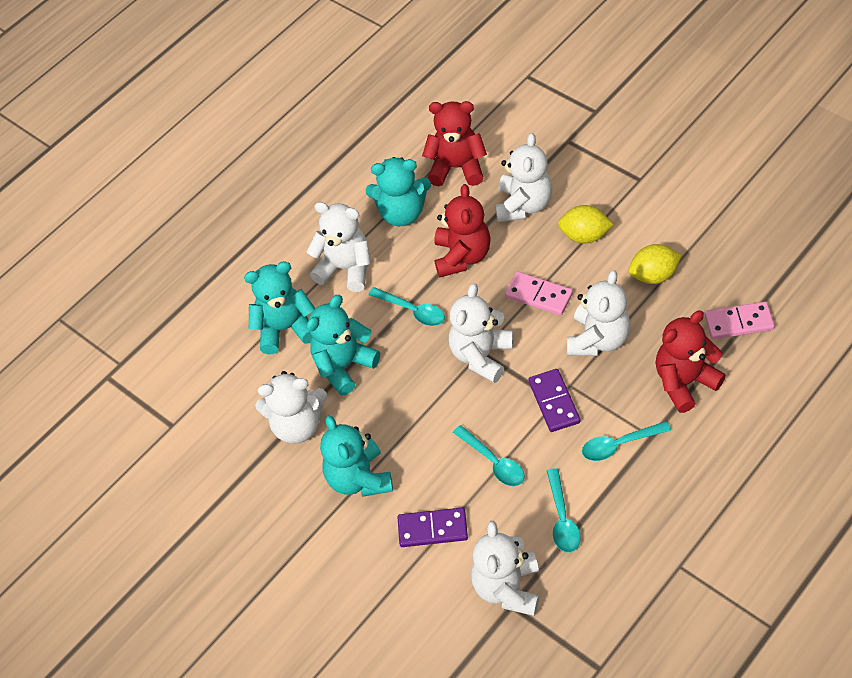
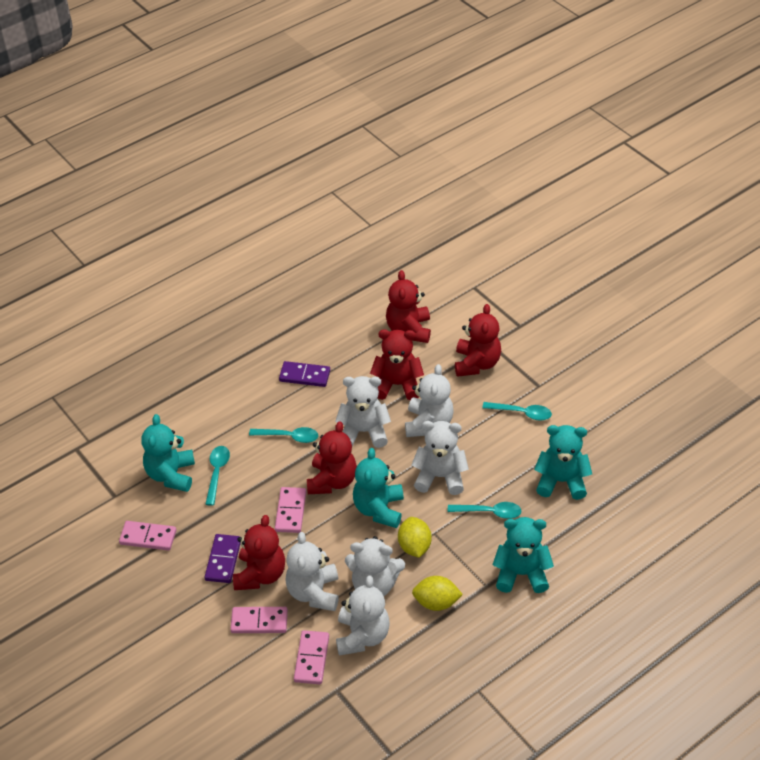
pink domino: 2 -> 4
red teddy bear: 3 -> 5

